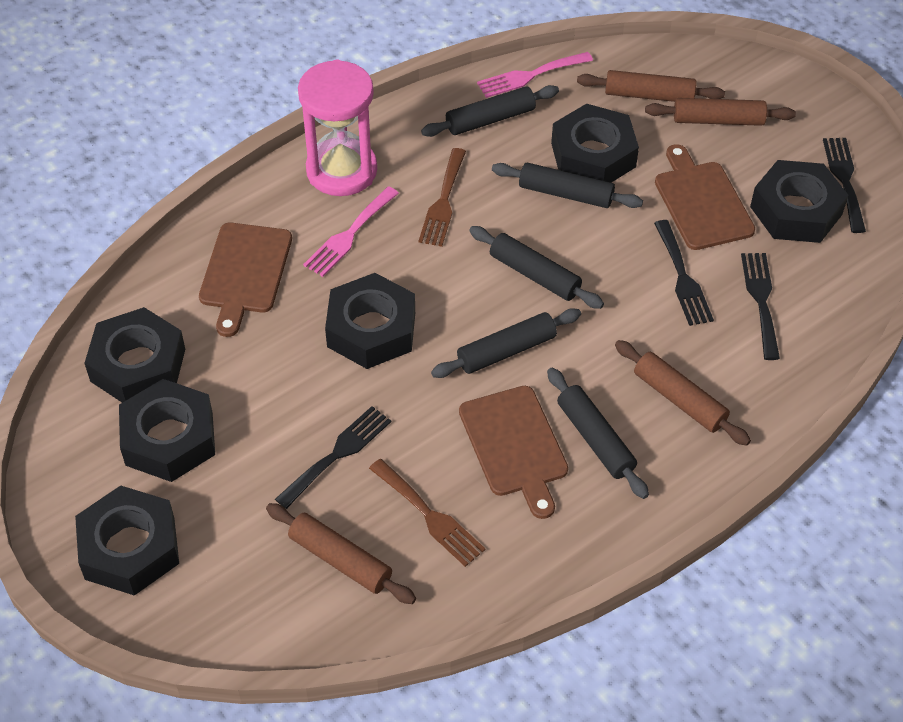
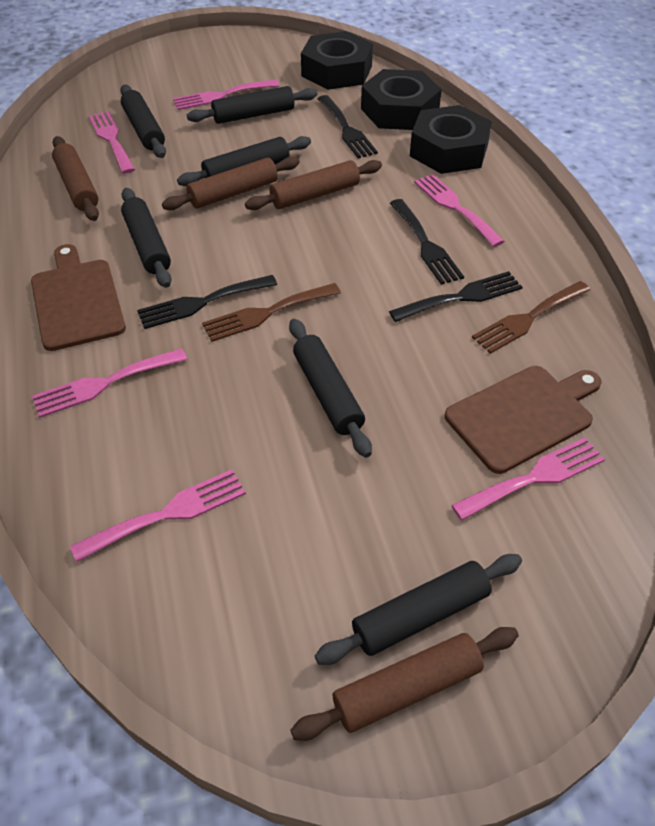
black nut: 6 -> 3
black rolling pin: 5 -> 6
brown cutting board: 3 -> 2
pink fork: 2 -> 6
pink hourglass: 1 -> 0

